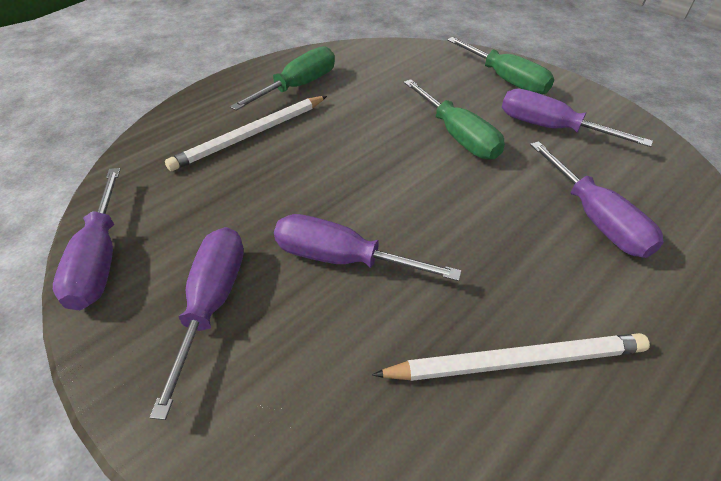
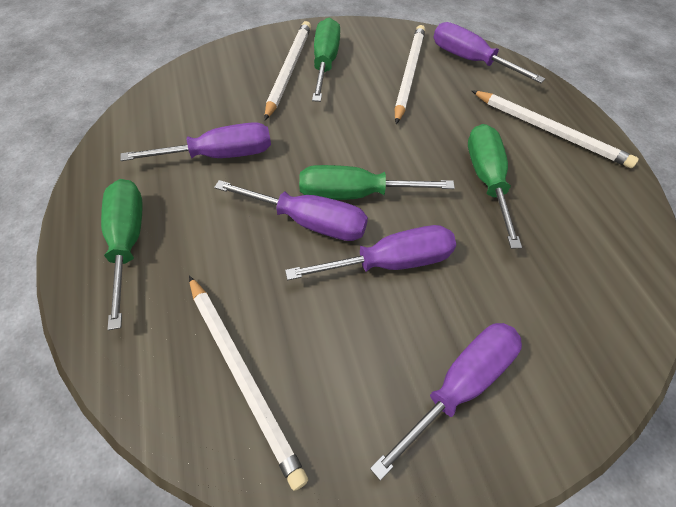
green screwdriver: 3 -> 4
white pencil: 2 -> 4

